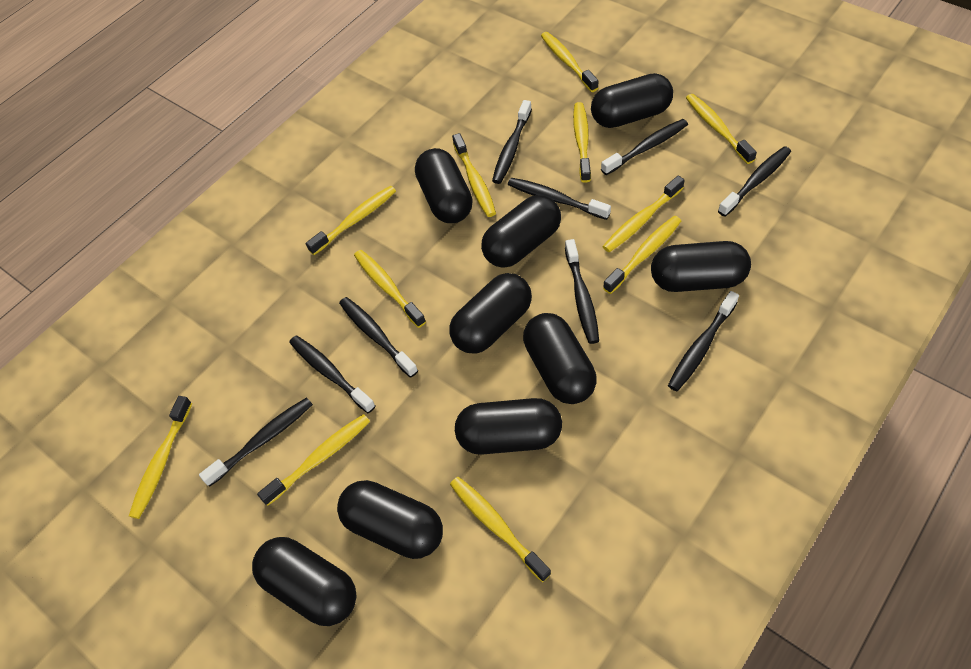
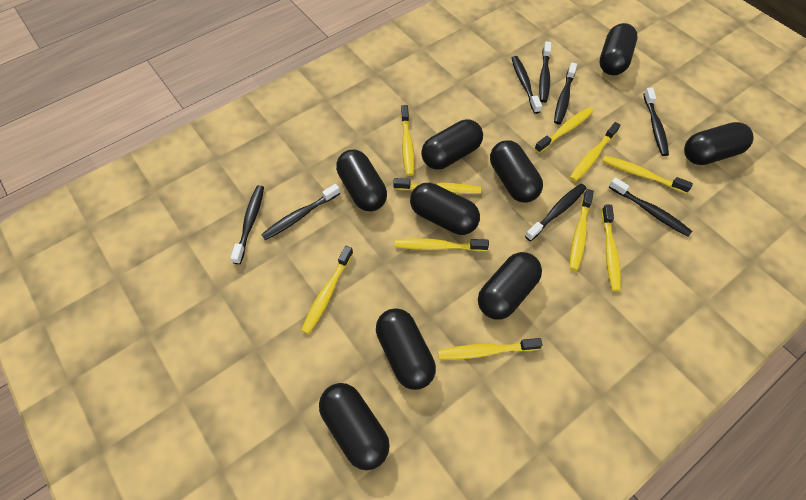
black toothbrush: 9 -> 8
yellow toothbrush: 11 -> 10

